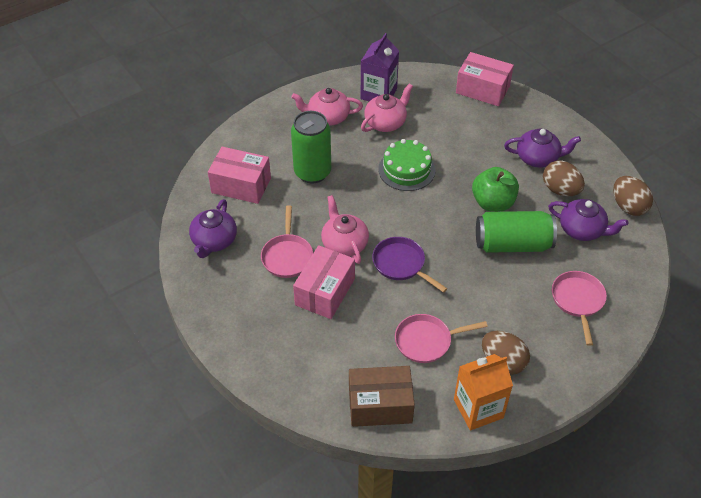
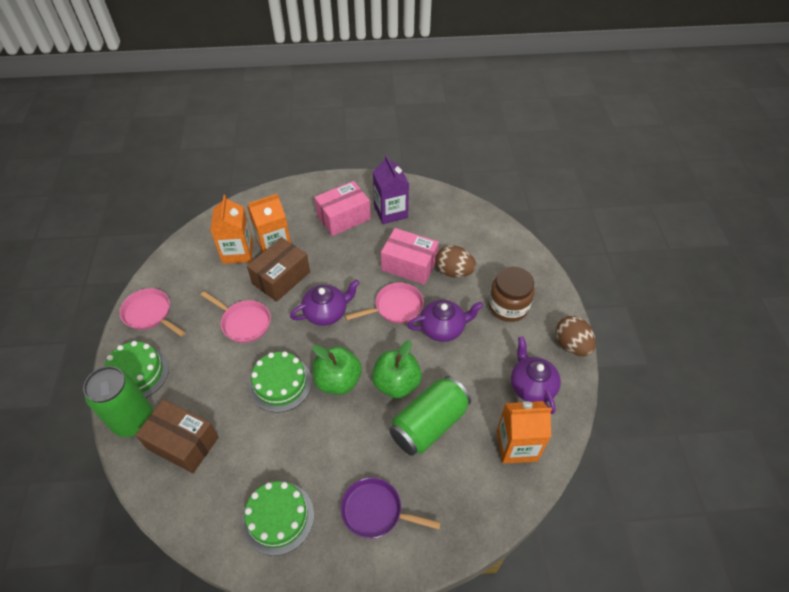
brown box: 1 -> 2
brown egg: 3 -> 2
brown jar: 0 -> 1
green apple: 1 -> 2
green cake: 1 -> 3
orange carton: 1 -> 3
pink box: 3 -> 2
pink teapot: 3 -> 0

